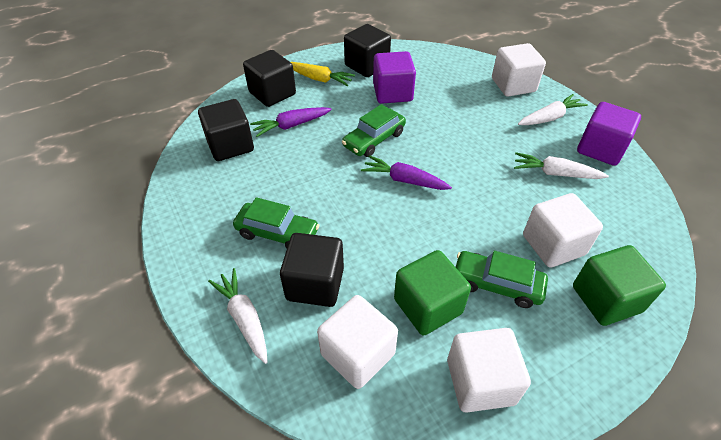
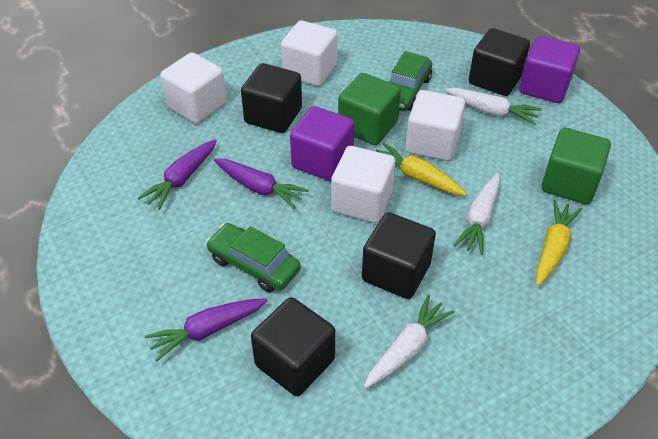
green car: 3 -> 2
purple carrot: 2 -> 3
yellow carrot: 1 -> 2

